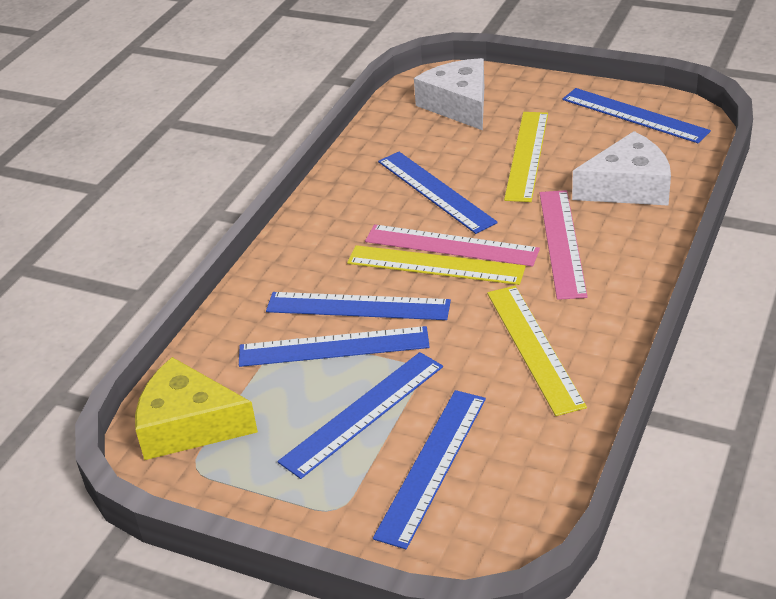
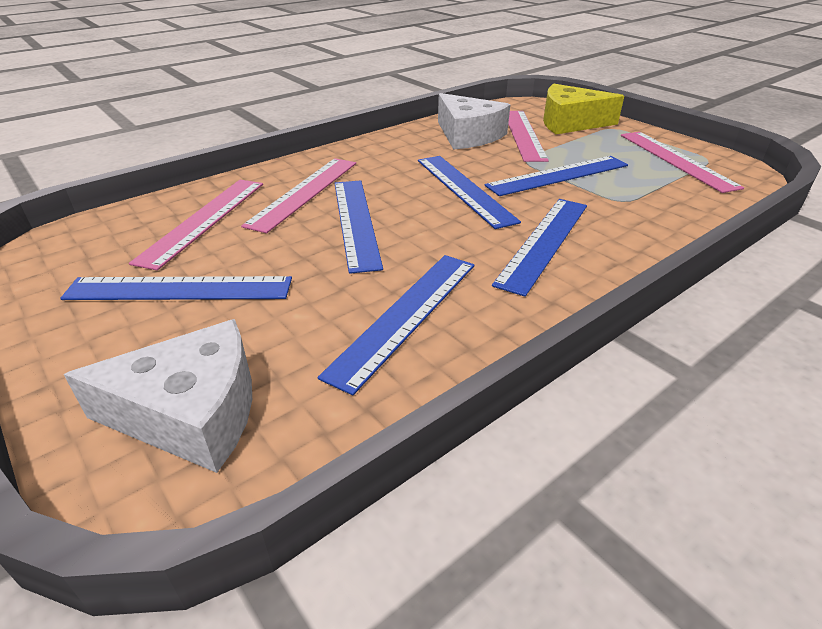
pink ruler: 2 -> 4
yellow ruler: 3 -> 0

